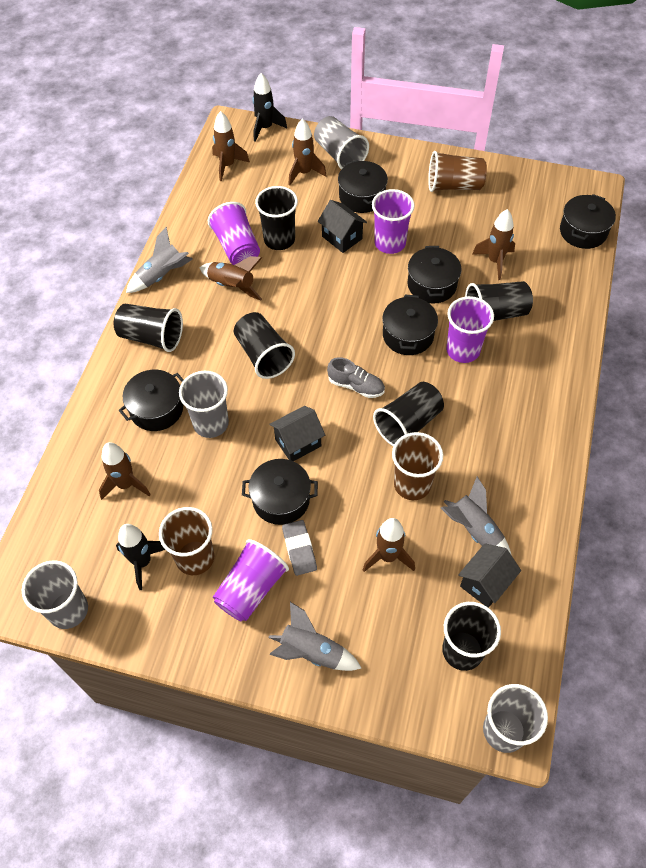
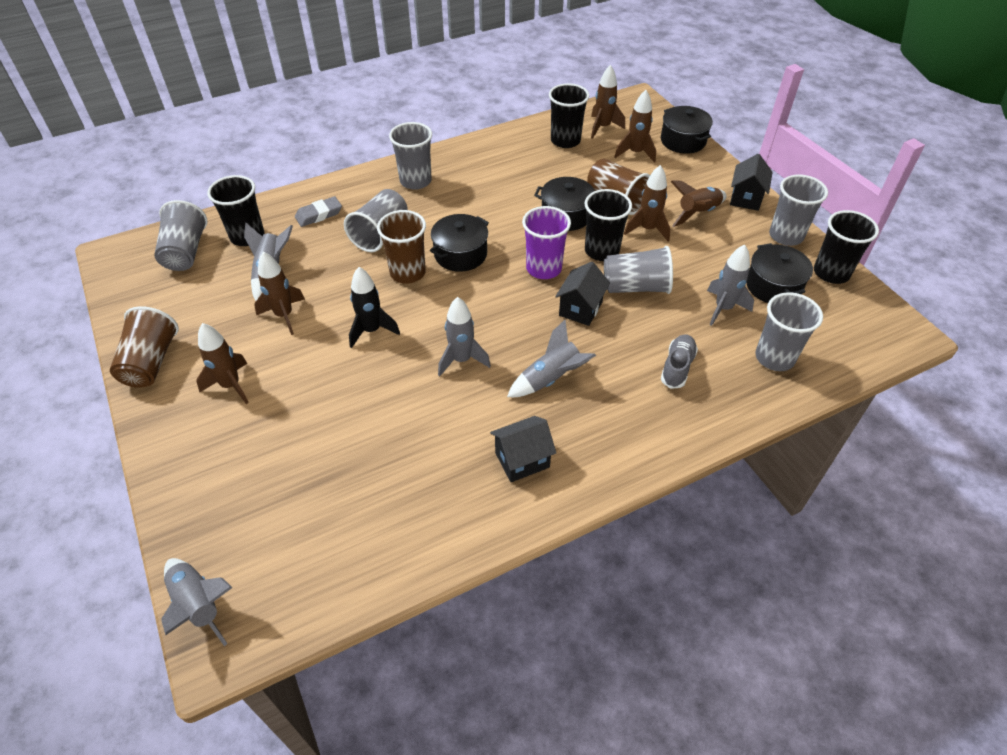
black cup: 6 -> 4
black pot: 6 -> 4
black rocket: 2 -> 1
grey cup: 4 -> 6
grey rocket: 3 -> 5
purple cup: 4 -> 1

